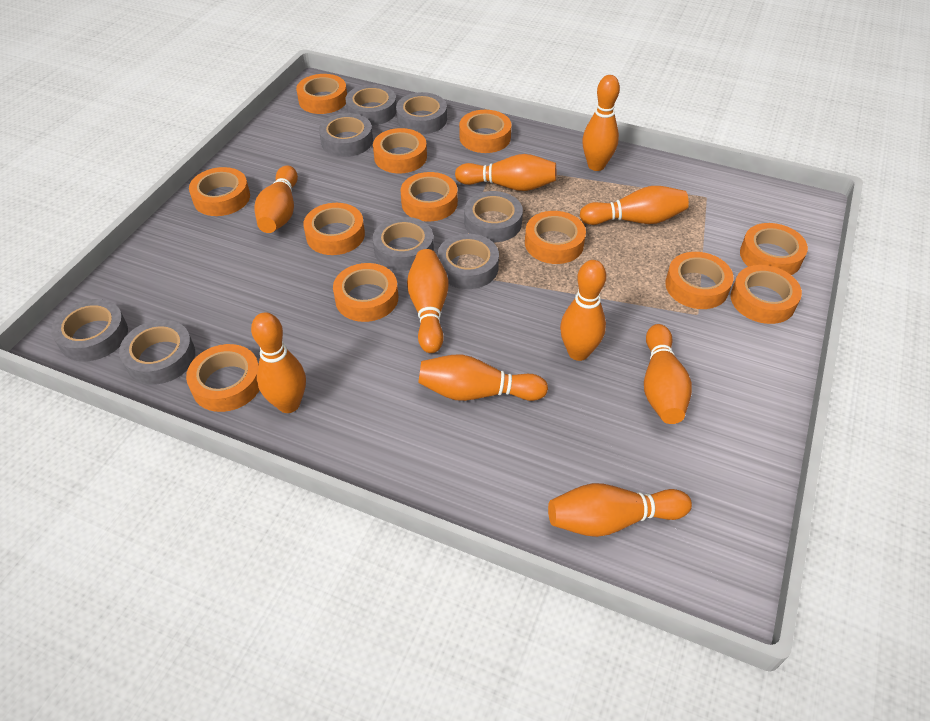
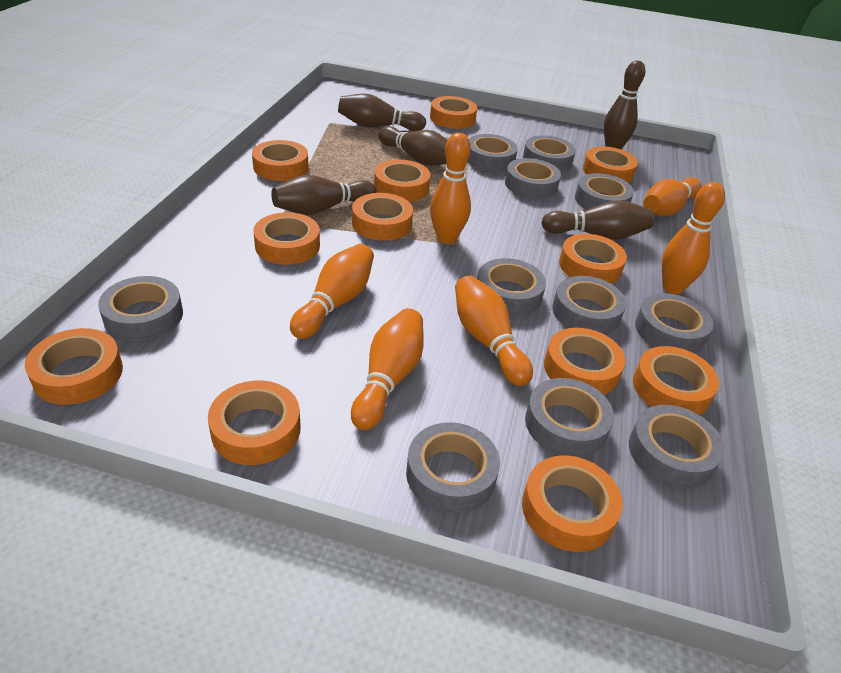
brown bowling pin: 0 -> 5
grey tape: 8 -> 11
orange bowling pin: 10 -> 6

